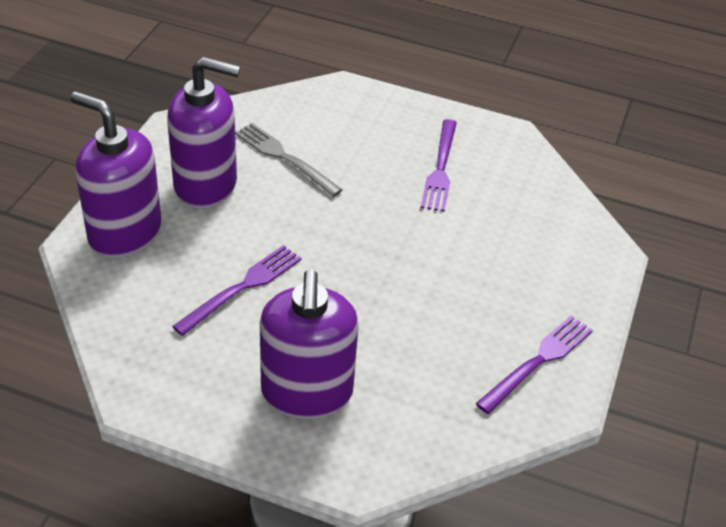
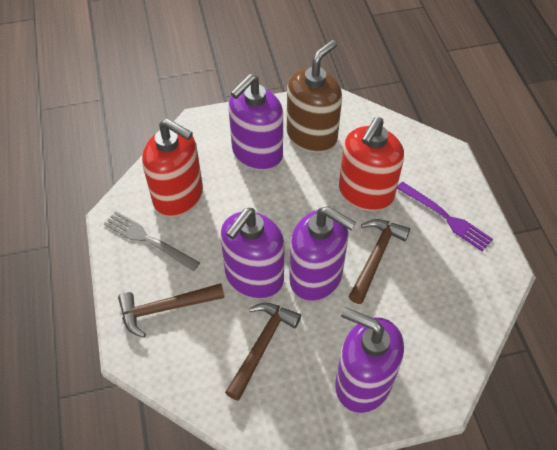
brown hammer: 0 -> 3
brown soap dispenser: 0 -> 1
purple fork: 3 -> 1
purple soap dispenser: 3 -> 4
red soap dispenser: 0 -> 2

